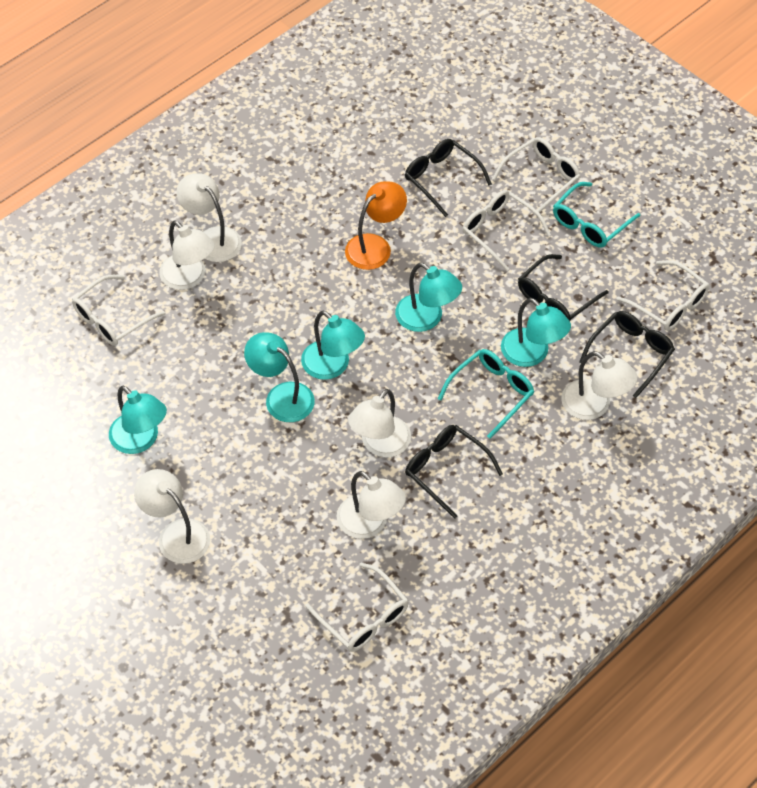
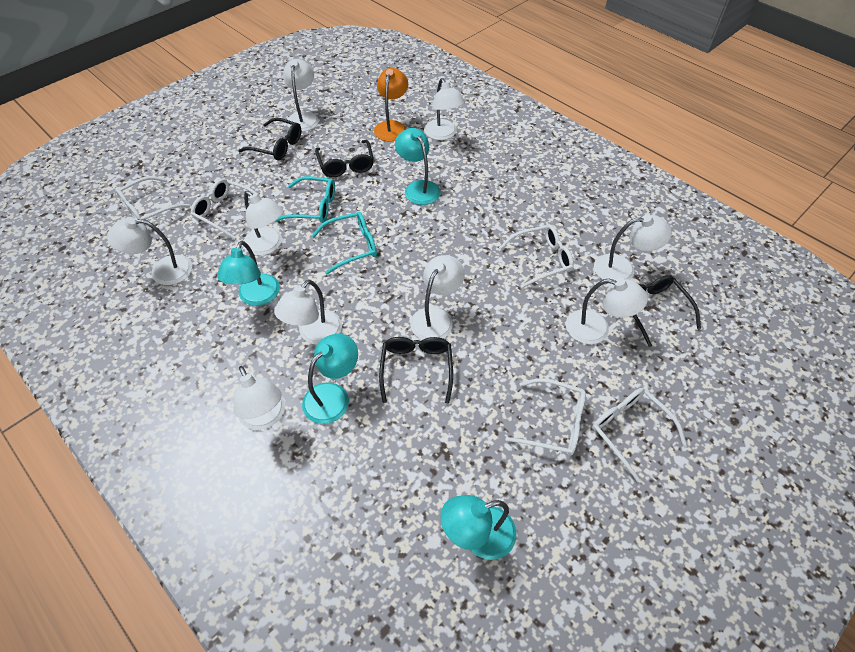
turquoise lamp: 5 -> 4
white lamp: 6 -> 9

